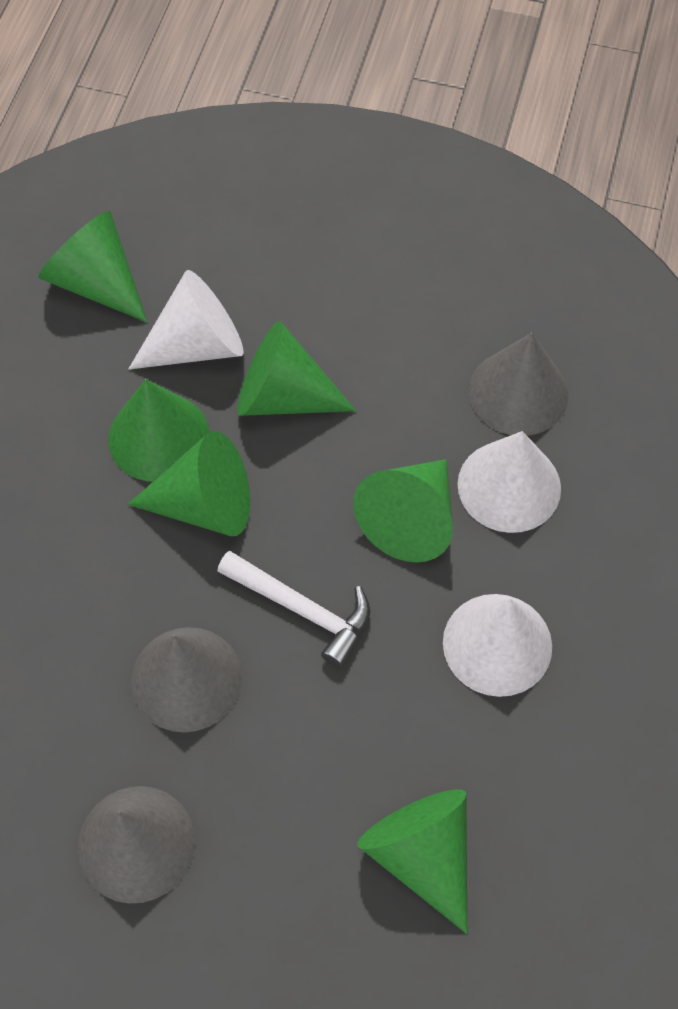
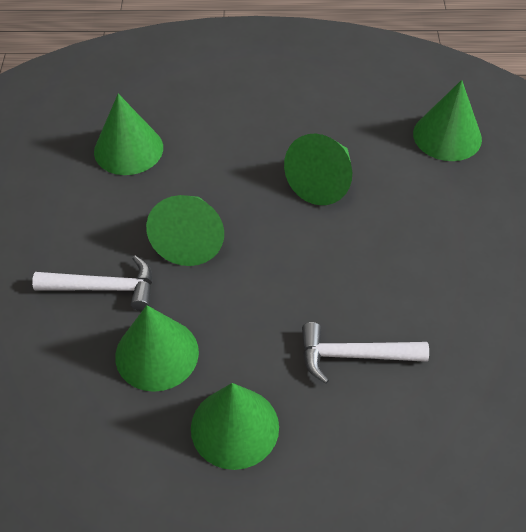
grey cone: 3 -> 0
white cone: 3 -> 0
white hammer: 1 -> 2

